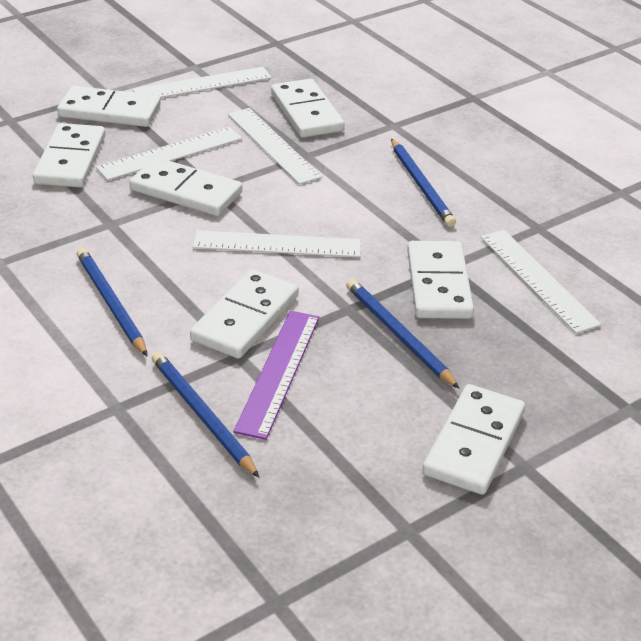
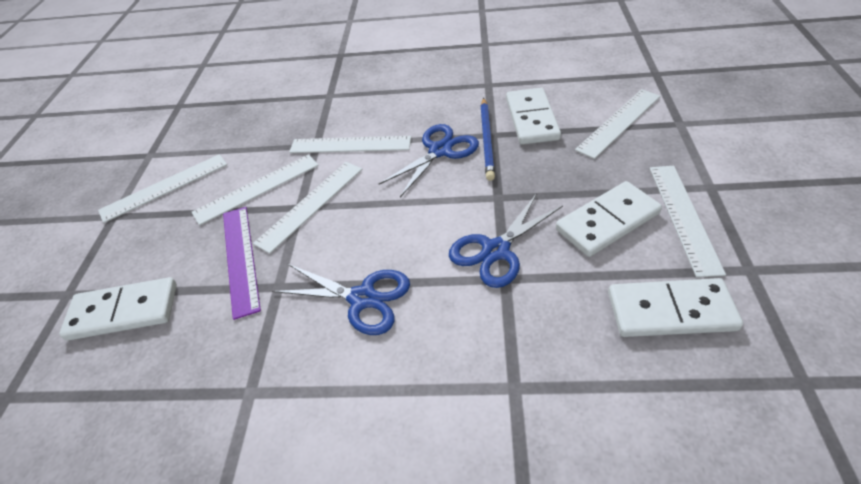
blue pencil: 4 -> 1
blue scissors: 0 -> 3
white domino: 7 -> 4
white ruler: 5 -> 6

